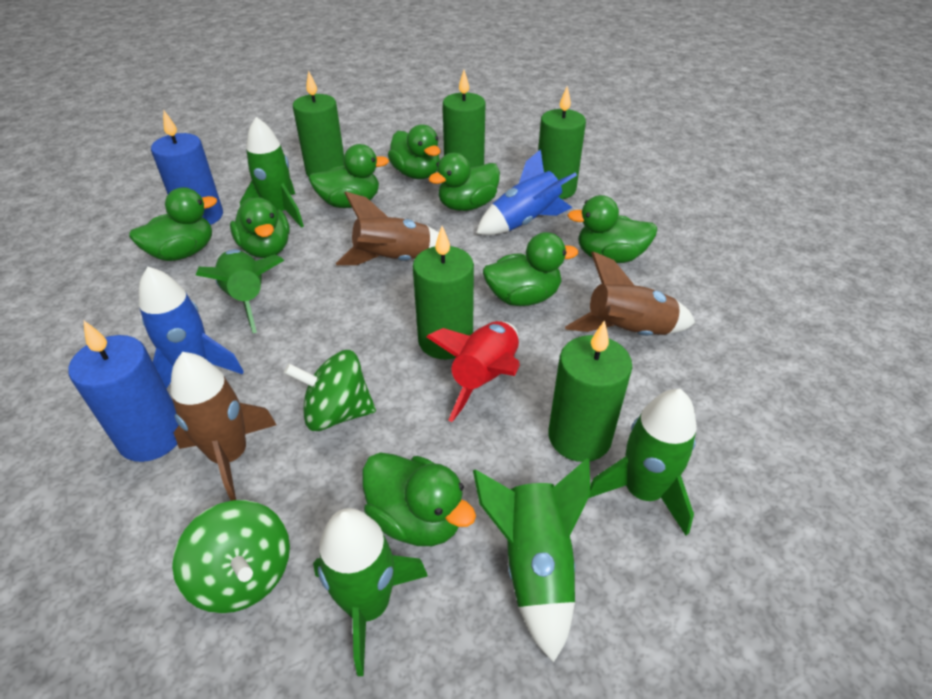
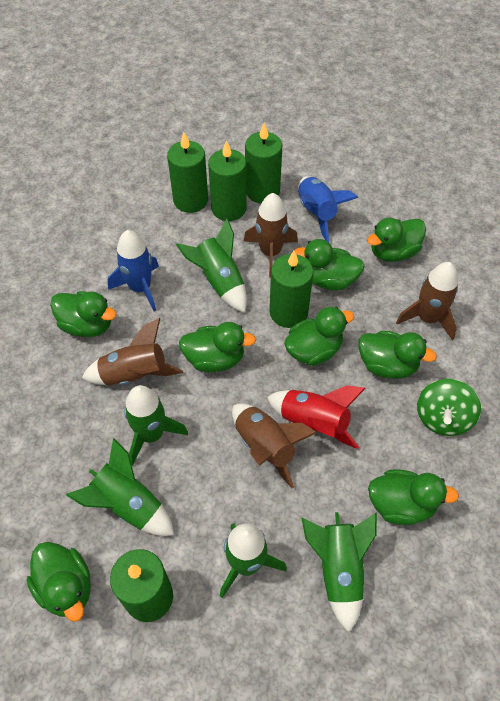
blue candle: 2 -> 0
brown rocket: 3 -> 4
green spinning top: 2 -> 1

